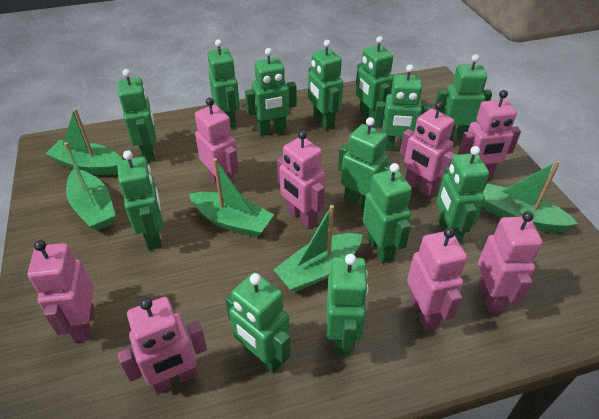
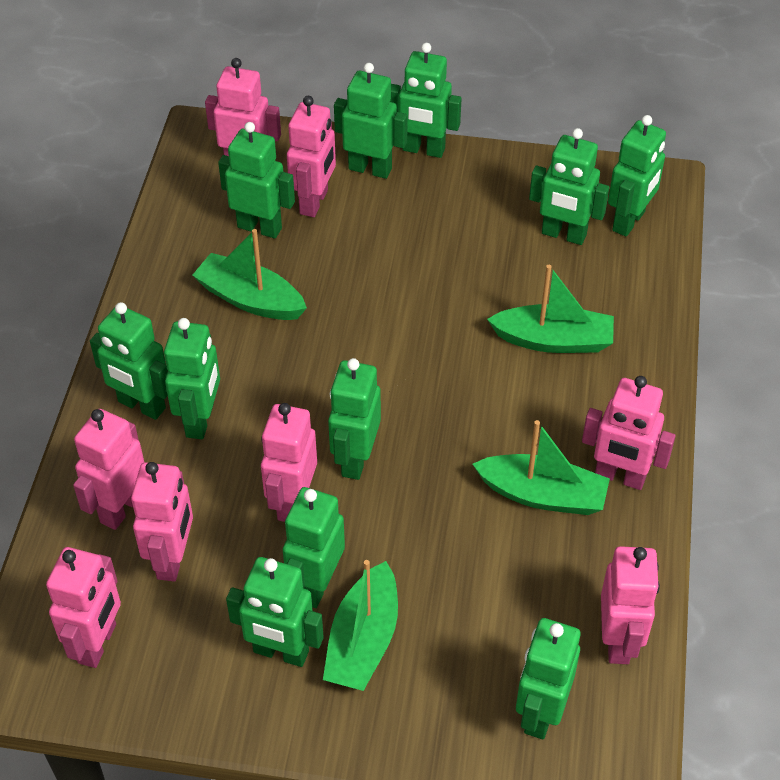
green boat: 5 -> 4
green robot: 13 -> 11

